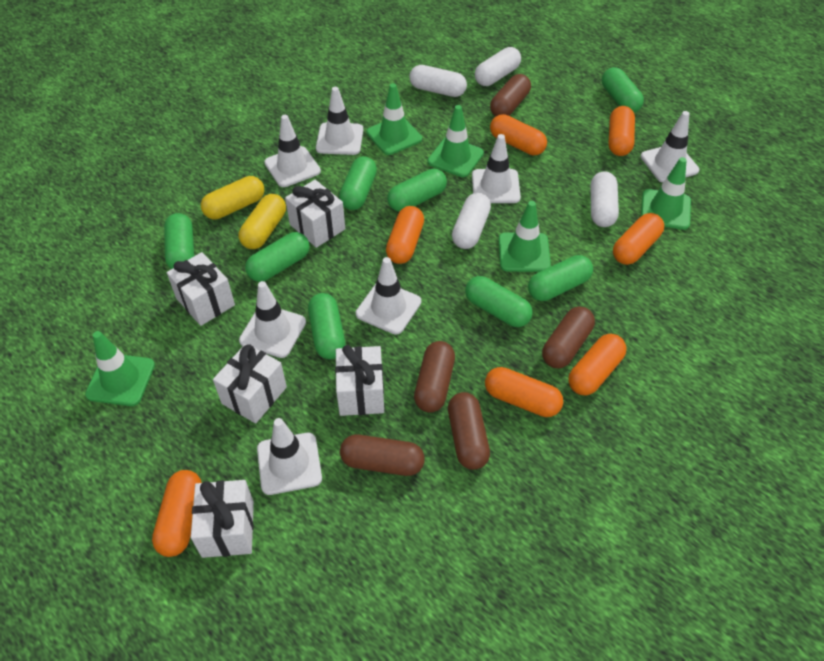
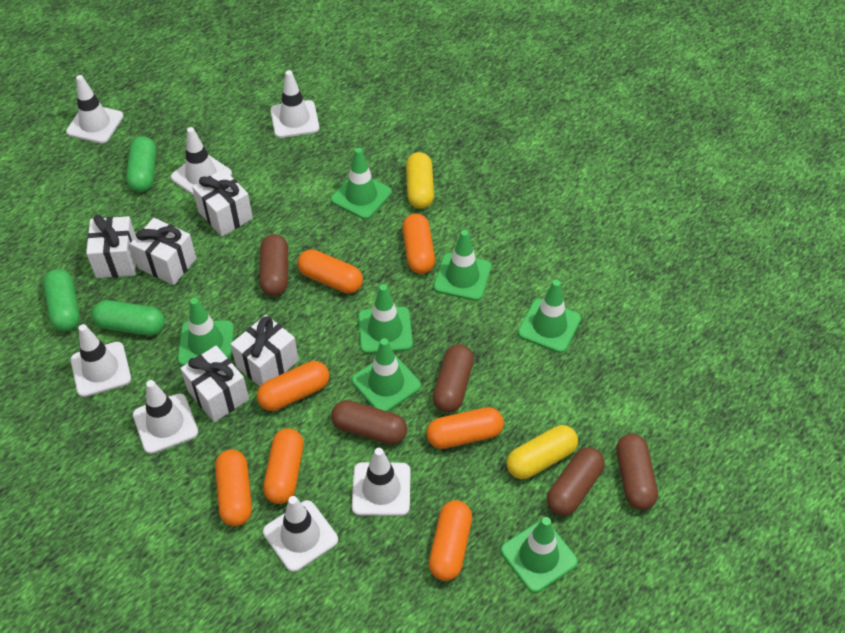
green capsule: 8 -> 3
green traffic cone: 5 -> 7
white capsule: 4 -> 0

